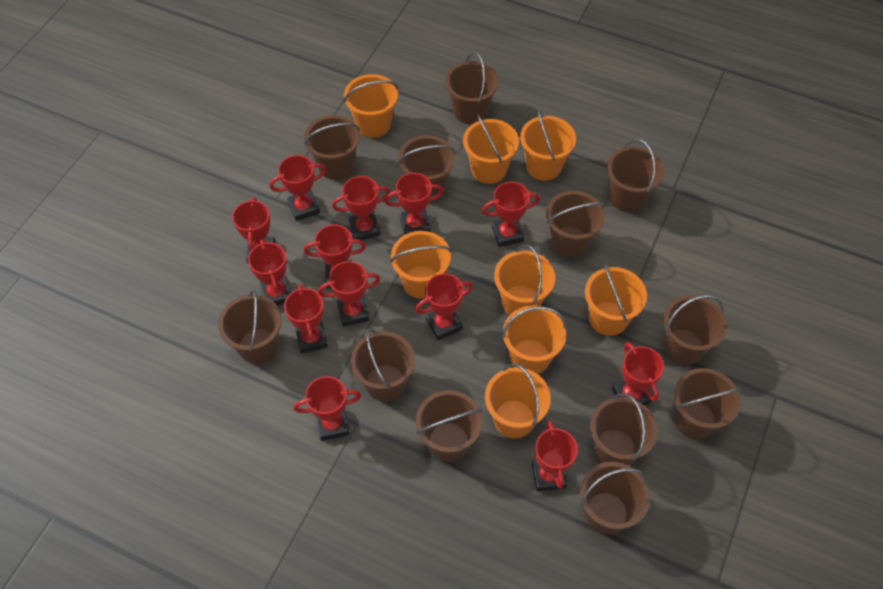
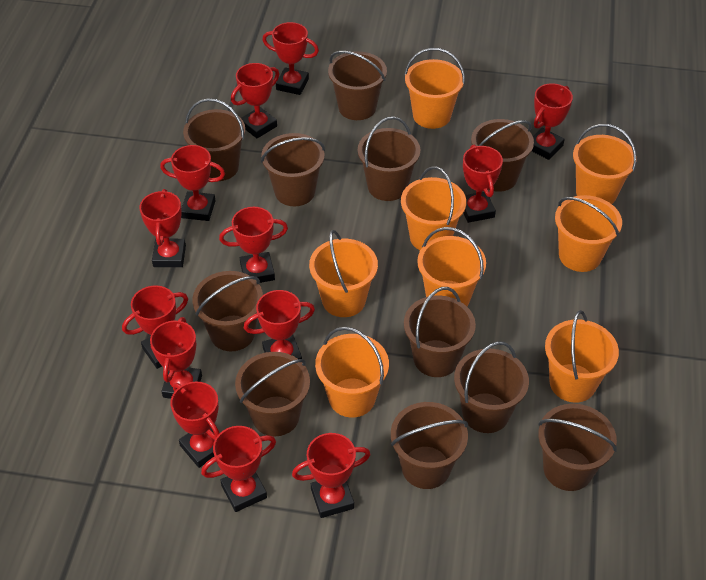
brown bucket: 12 -> 11

